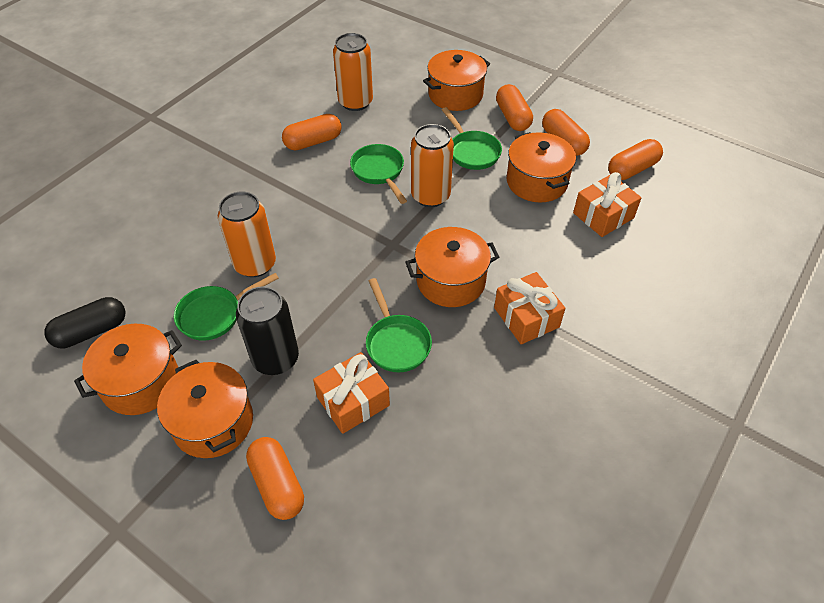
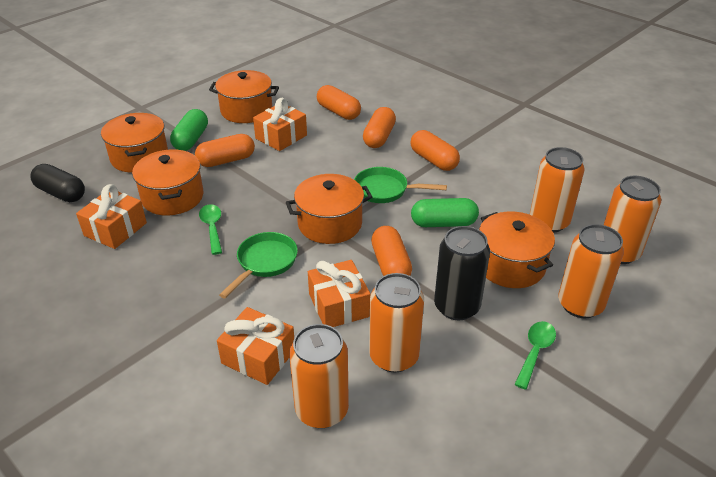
green capsule: 0 -> 2
green pan: 4 -> 2
green spoon: 0 -> 2
orange can: 3 -> 5
orange gift: 3 -> 4

